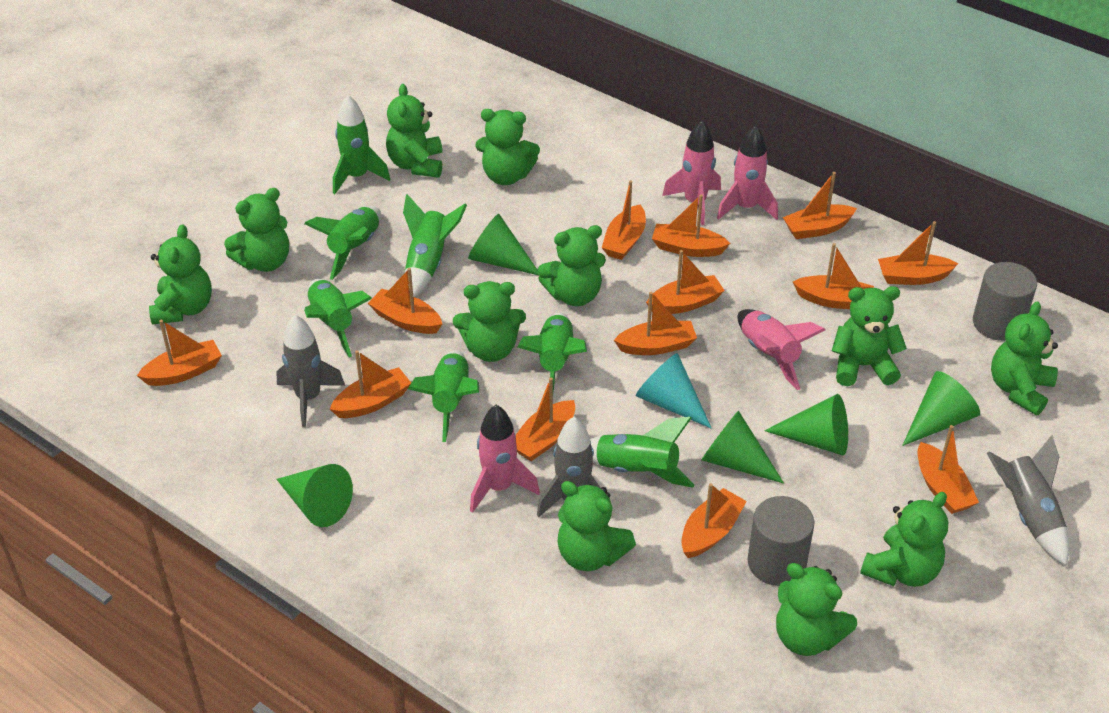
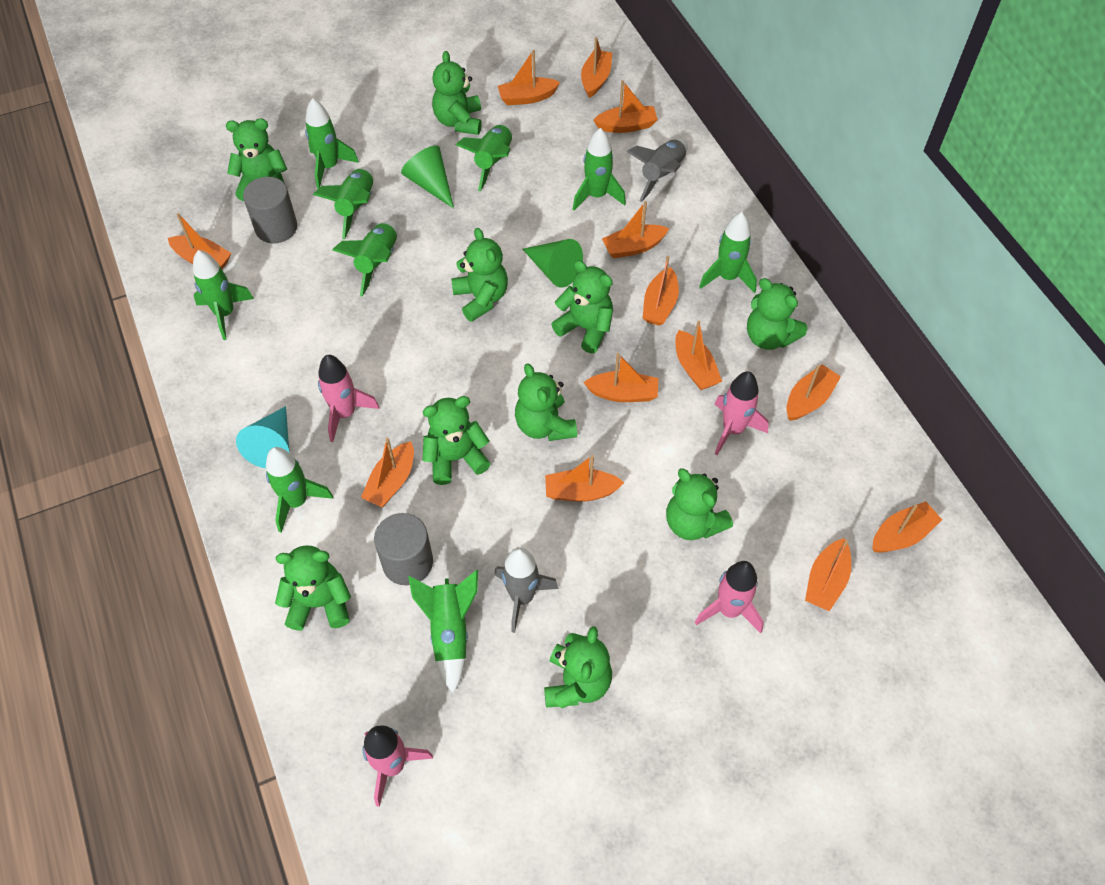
green cone: 5 -> 2
green rocket: 7 -> 9
green teddy bear: 11 -> 10
grey rocket: 3 -> 2

